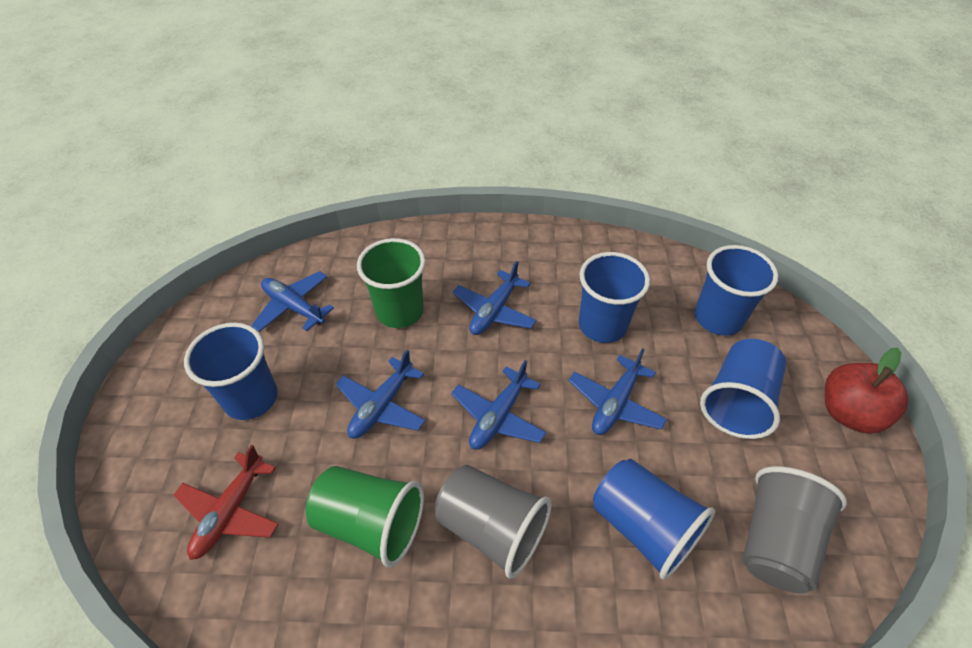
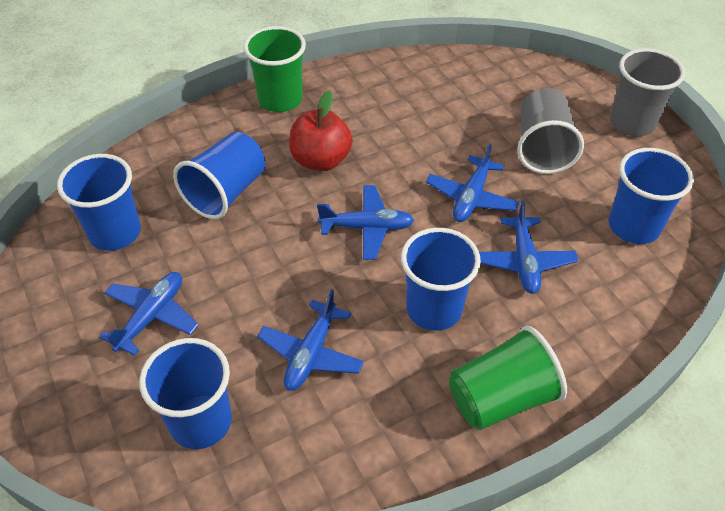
red plane: 1 -> 0

